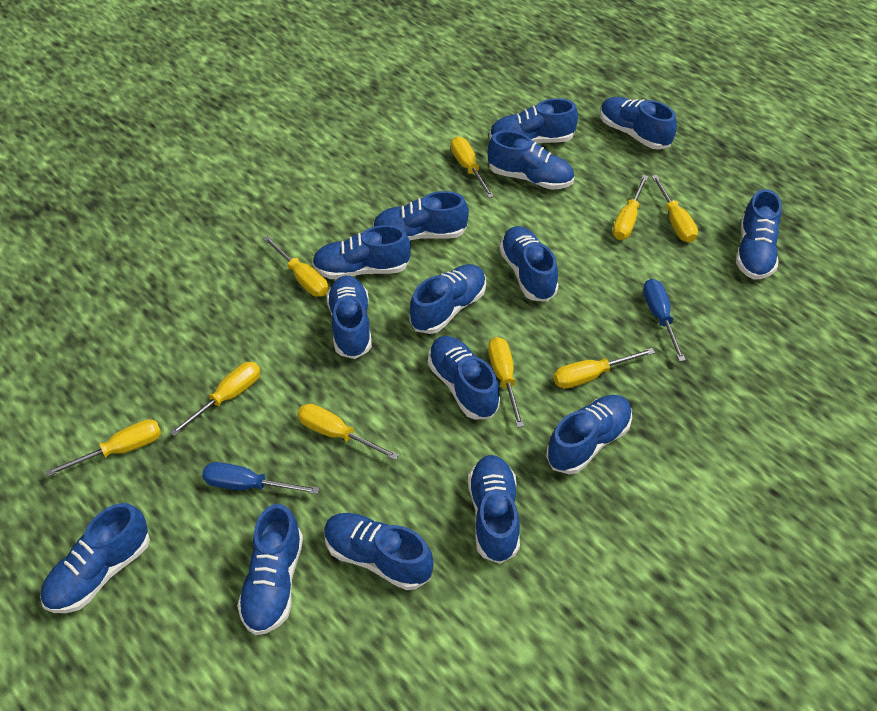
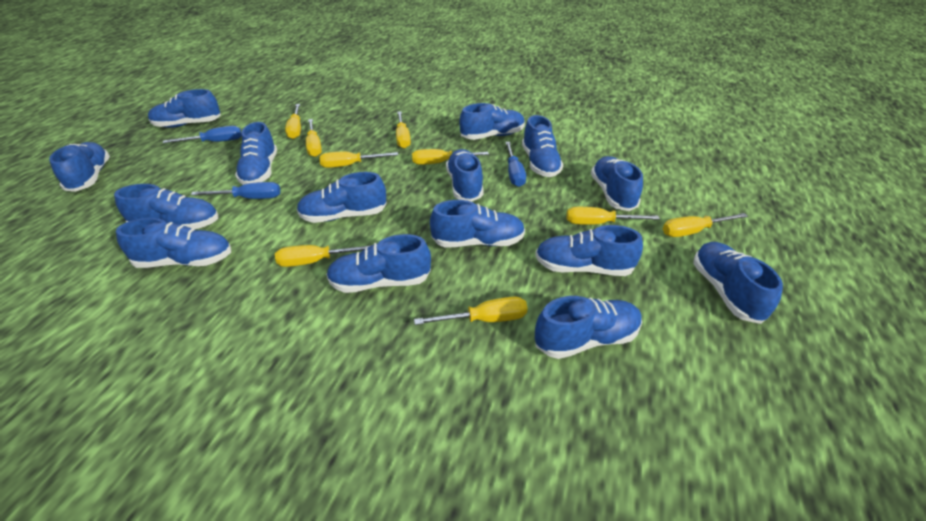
blue screwdriver: 2 -> 3

